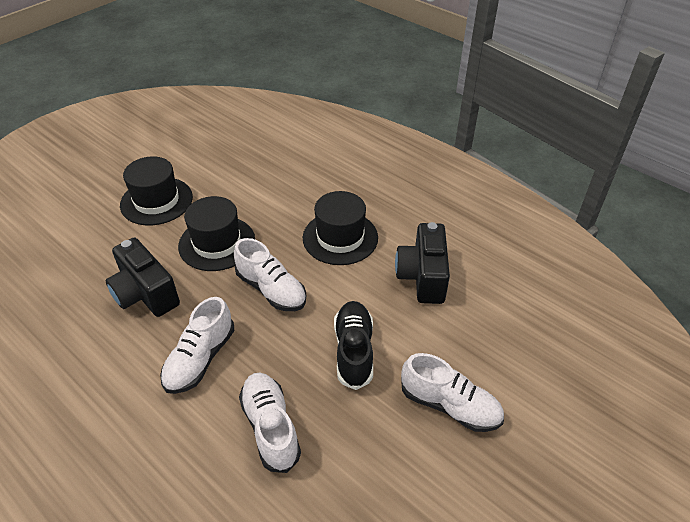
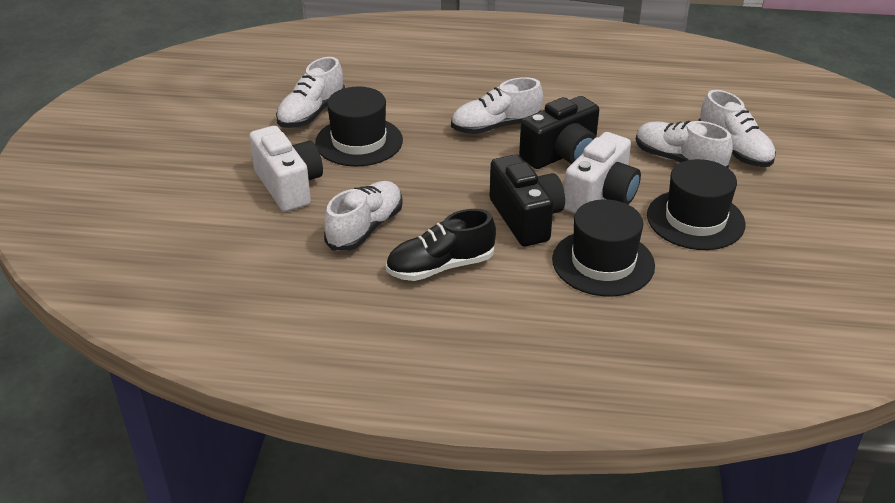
white camera: 0 -> 2
white shoe: 4 -> 5

